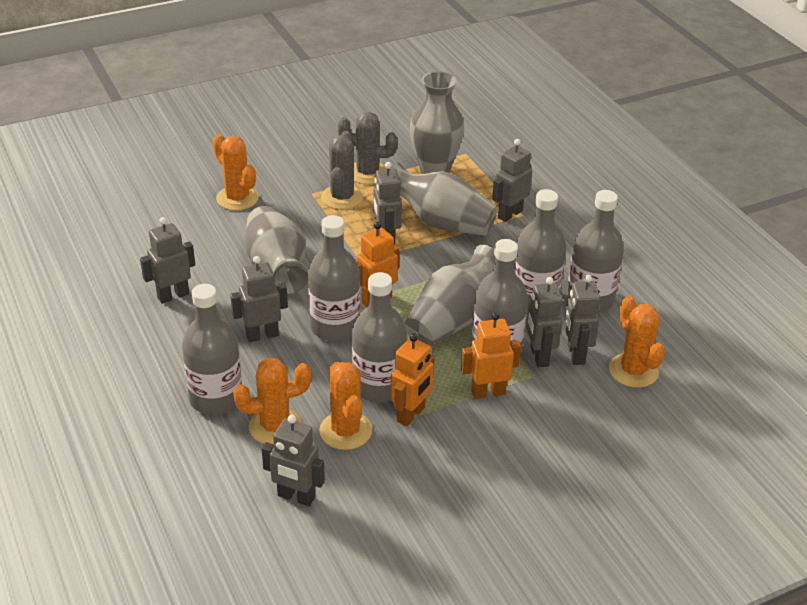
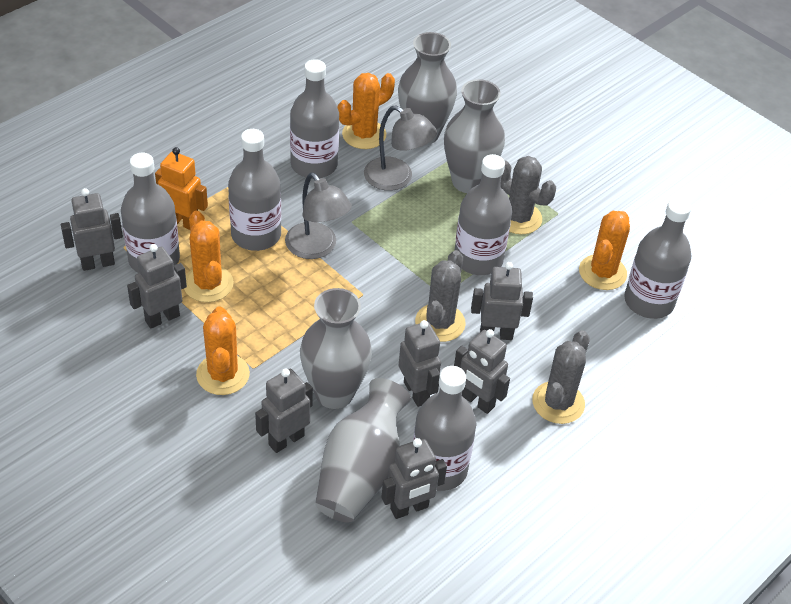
grey cactus: 2 -> 3
grey lamp: 0 -> 2
orange robot: 3 -> 1

